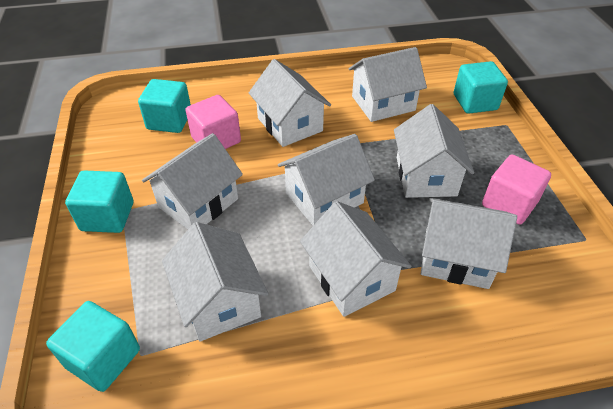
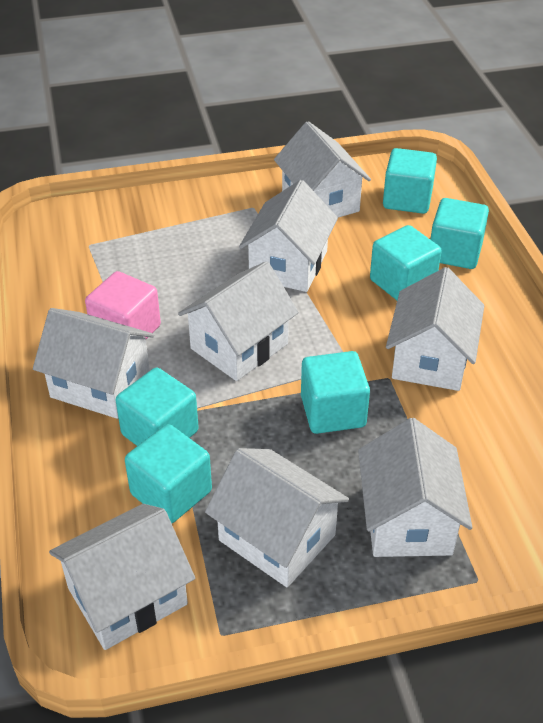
pink cube: 2 -> 1
turquoise cube: 4 -> 6

